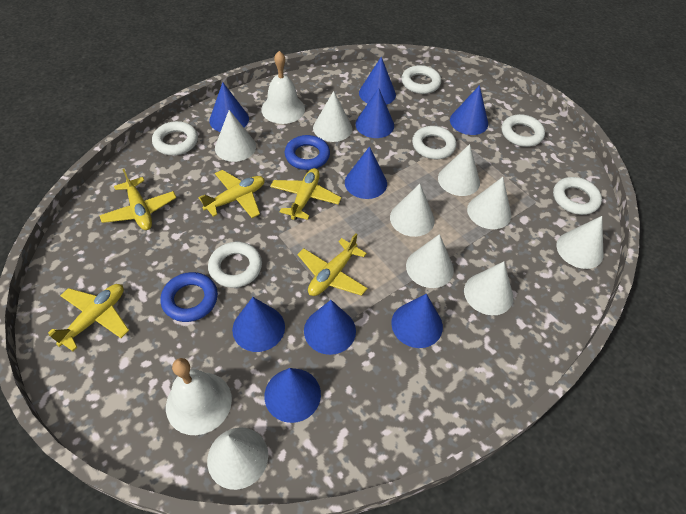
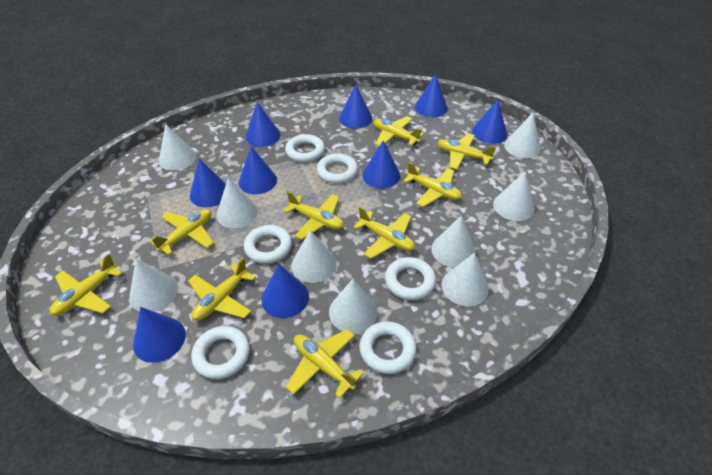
blue ring: 2 -> 0
white bell: 2 -> 0
yellow plane: 5 -> 9

